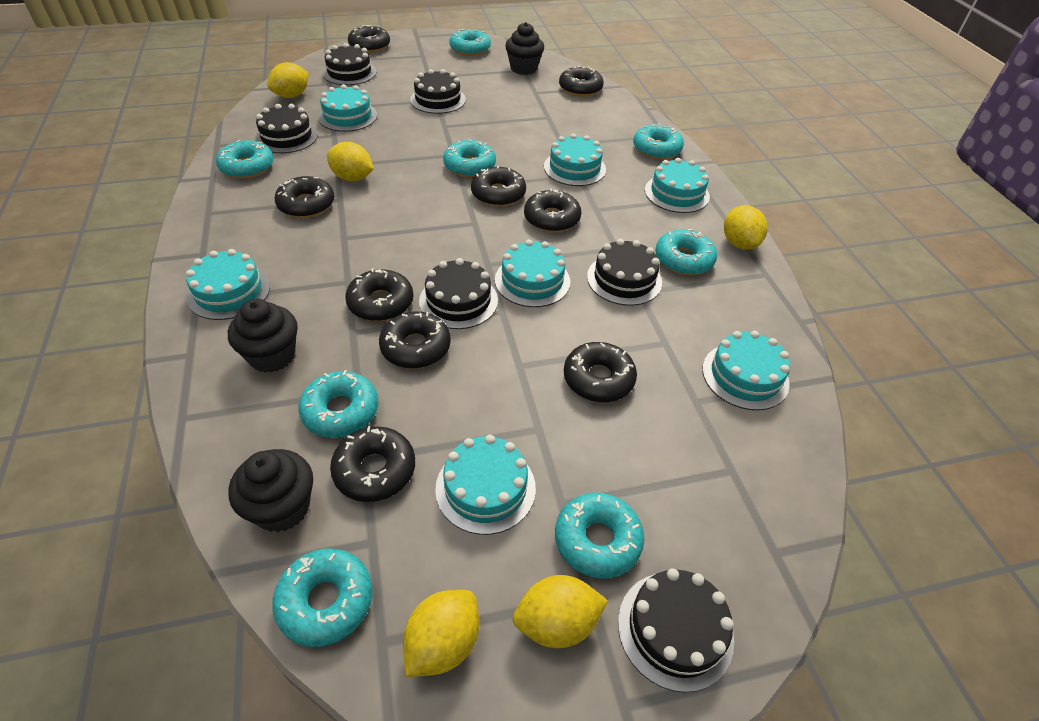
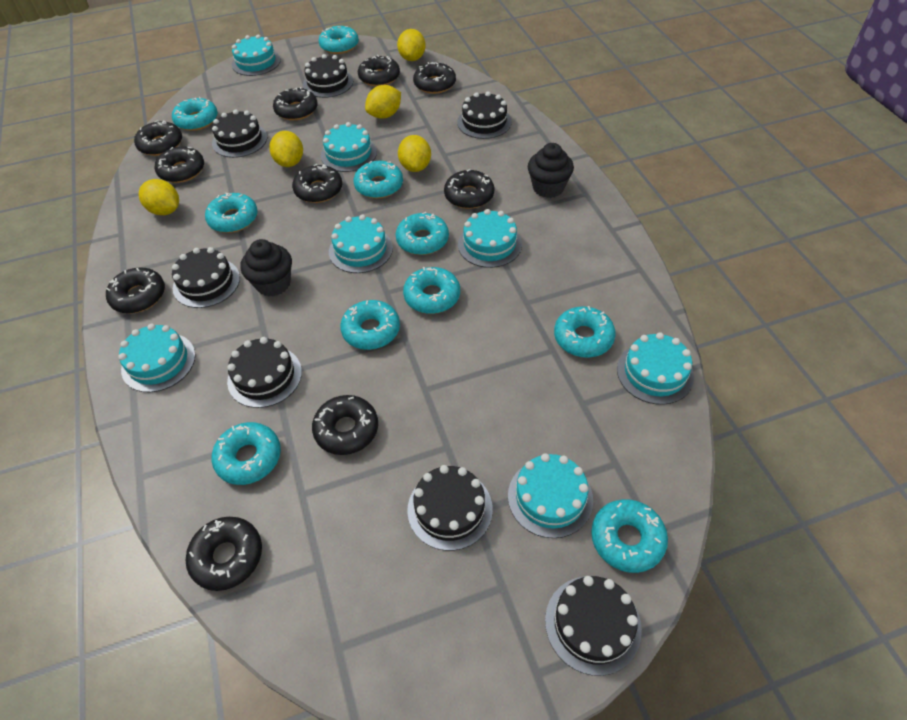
black cake: 6 -> 7
black cupcake: 3 -> 2
black donut: 9 -> 10
turquoise donut: 8 -> 10

